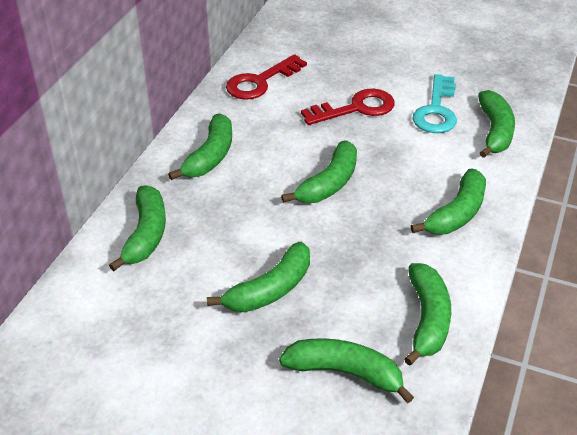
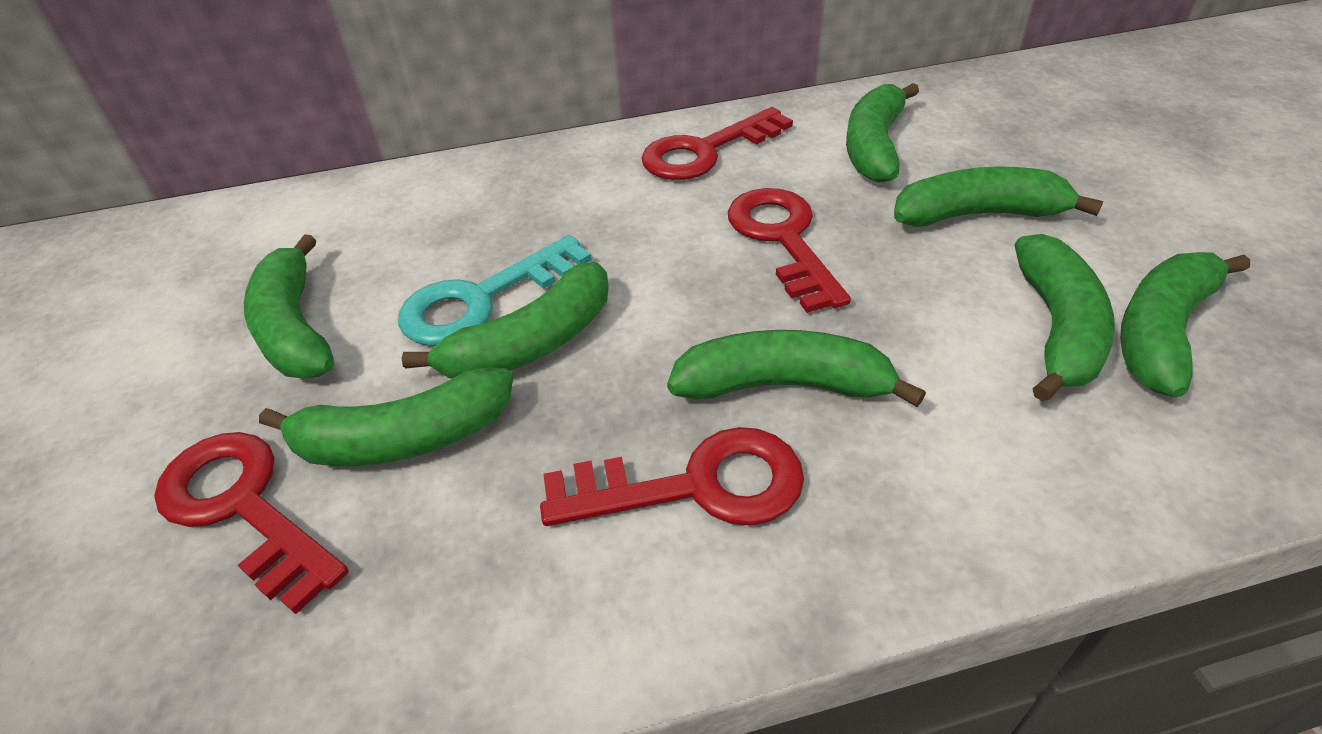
red key: 2 -> 4

